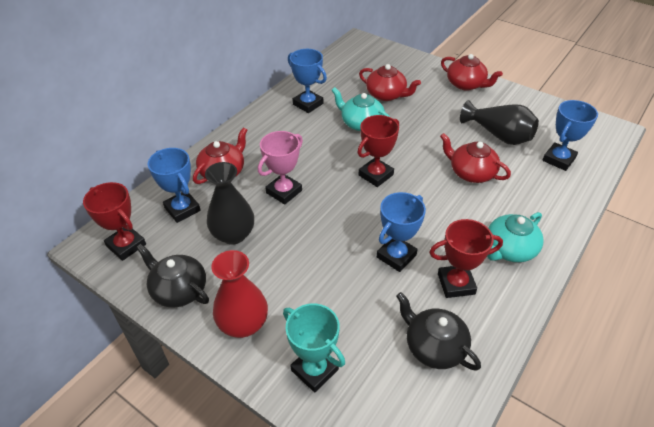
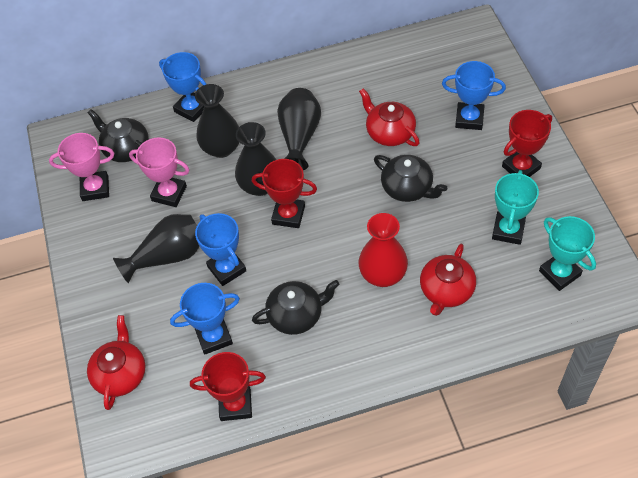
black teapot: 2 -> 3
black vase: 2 -> 4
pink trophy: 1 -> 2
red teapot: 4 -> 3
turquoise teapot: 2 -> 0
turquoise trophy: 1 -> 2

